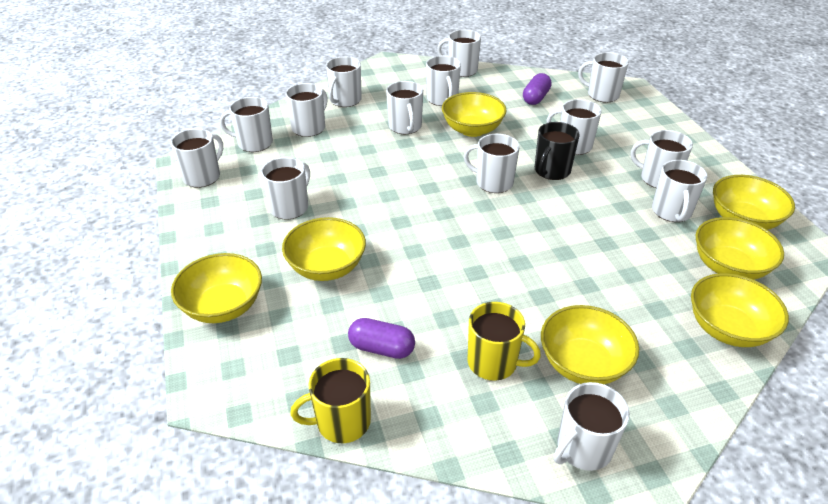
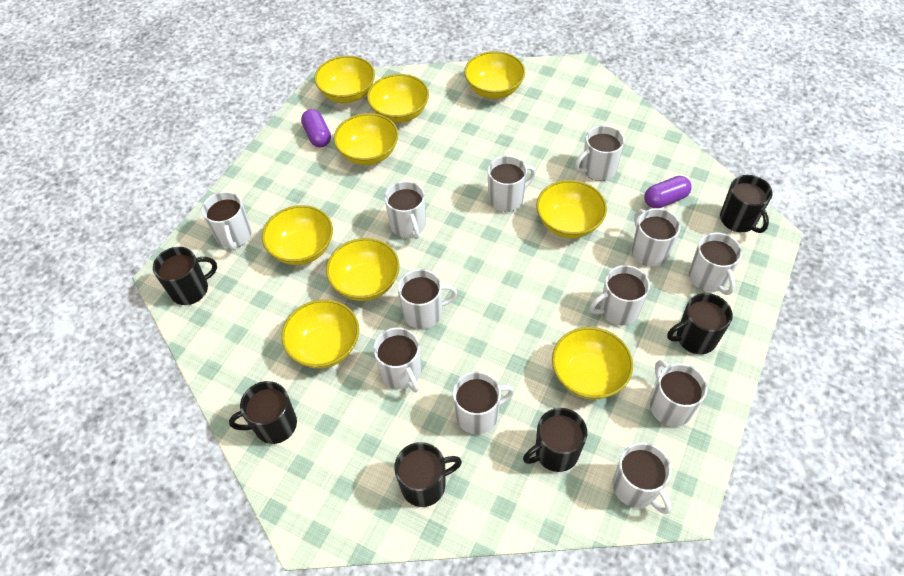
black mug: 1 -> 6
white mug: 14 -> 12
yellow bowl: 7 -> 9
yellow mug: 2 -> 0

